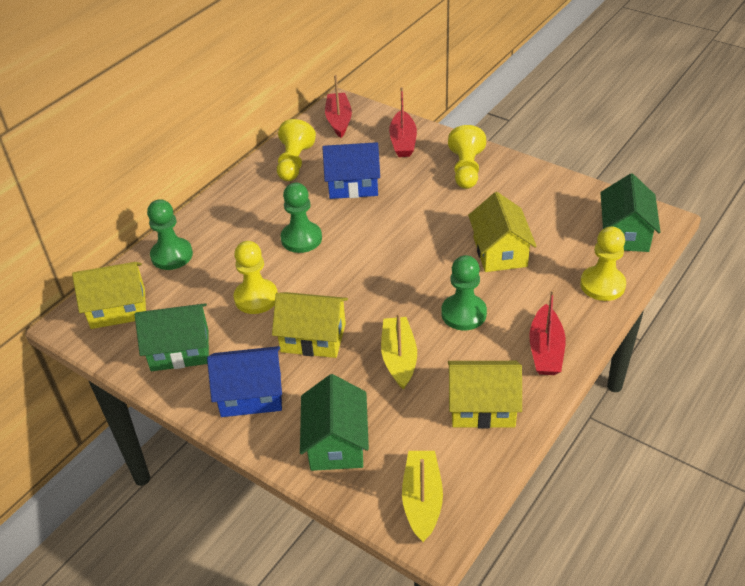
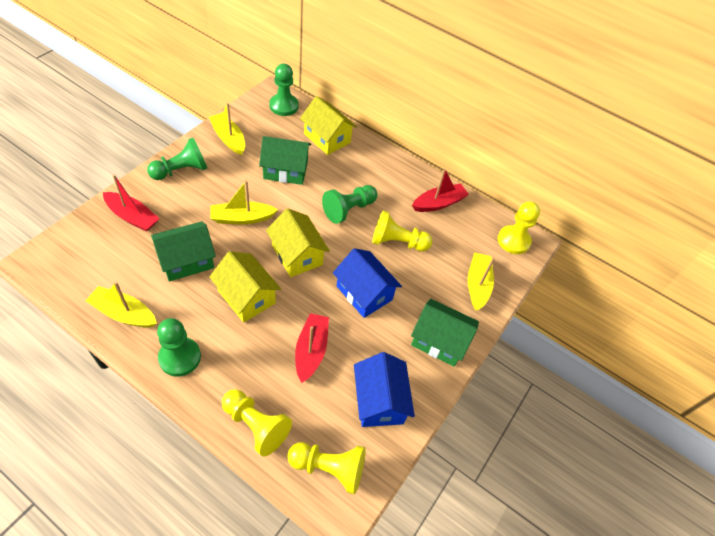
green pawn: 3 -> 4
yellow boat: 2 -> 4
yellow house: 4 -> 3

